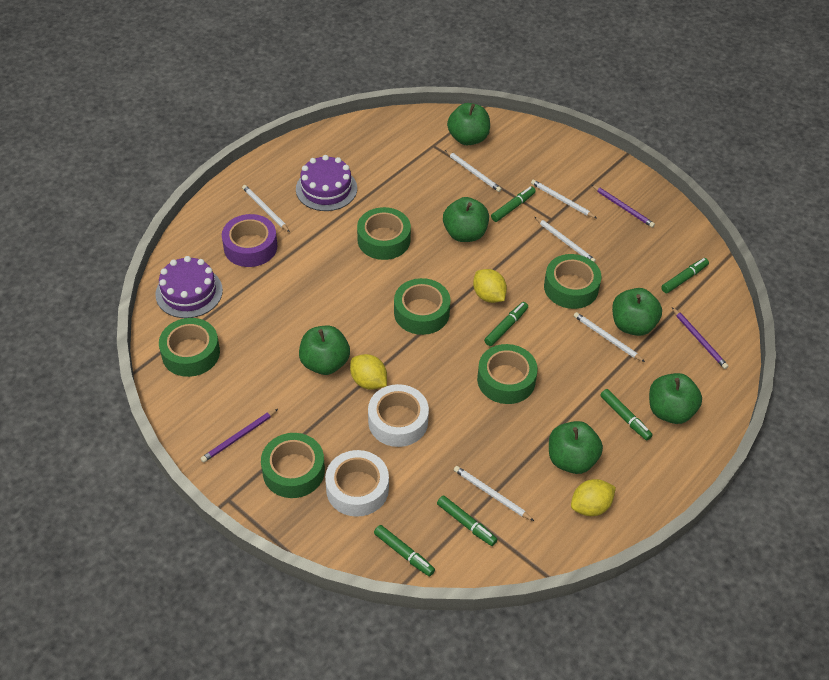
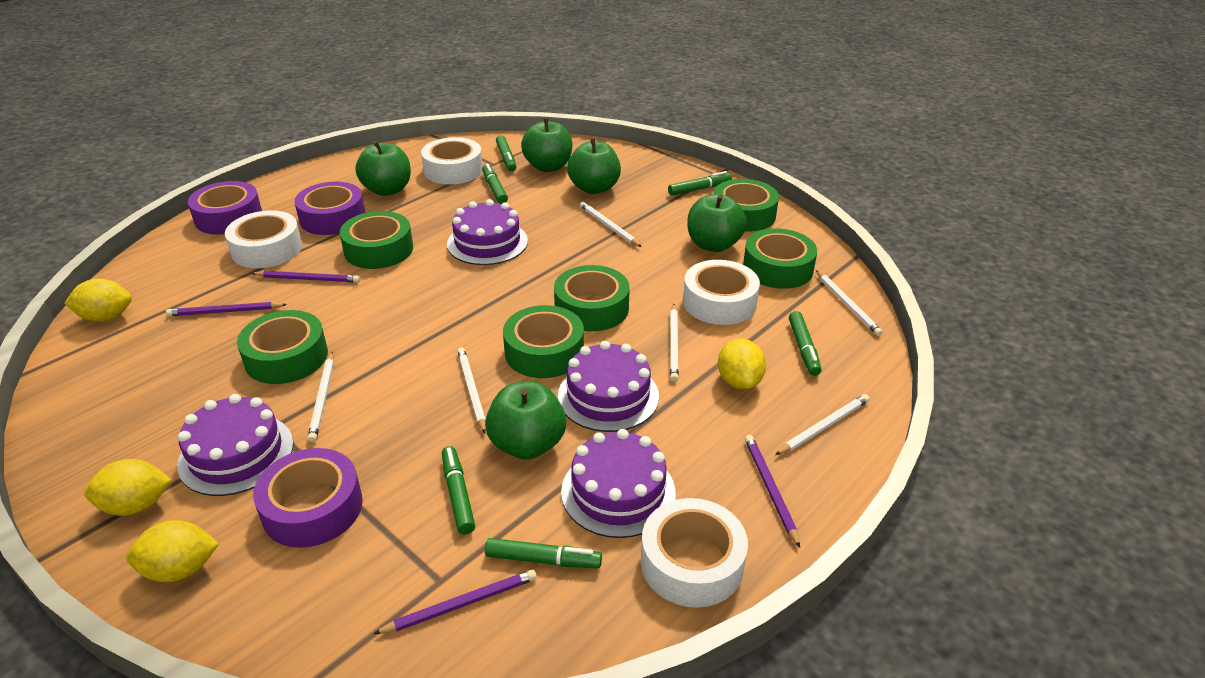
green apple: 6 -> 5
purple cake: 2 -> 4
purple pencil: 3 -> 4
purple tape: 1 -> 3
white tape: 2 -> 4
yellow lemon: 3 -> 4

